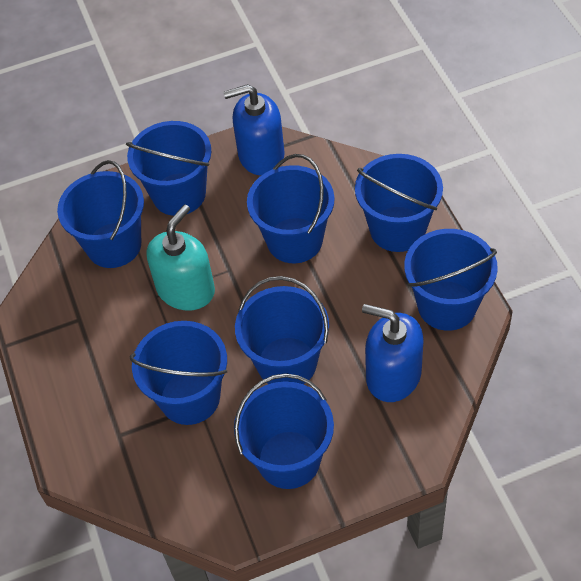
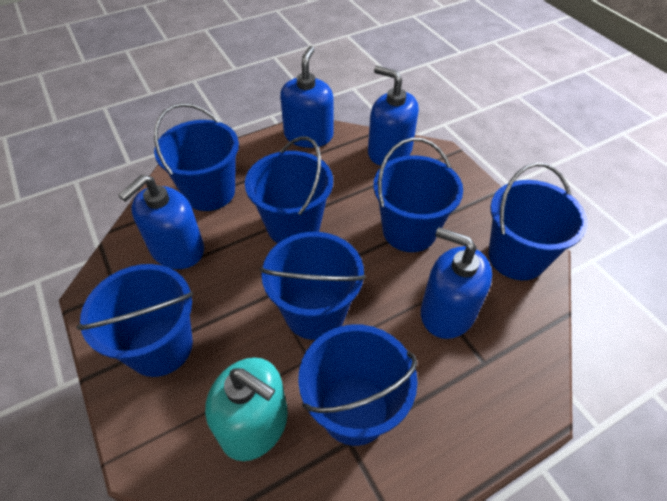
blue bucket: 8 -> 7
blue soap dispenser: 2 -> 4

